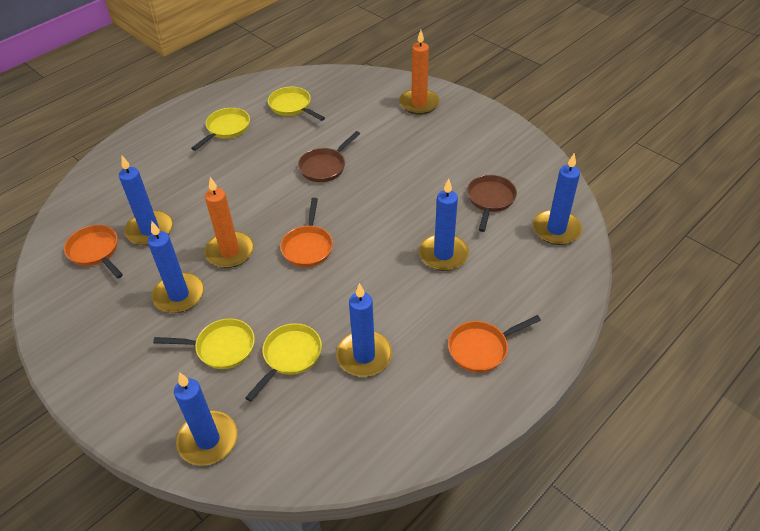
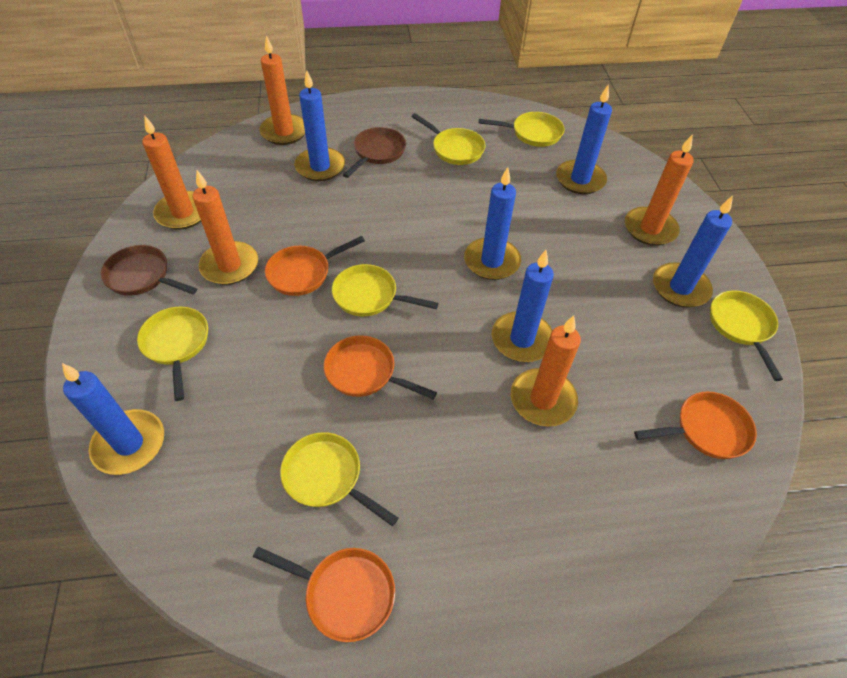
orange candle: 2 -> 5
orange pan: 3 -> 4
yellow pan: 4 -> 6

